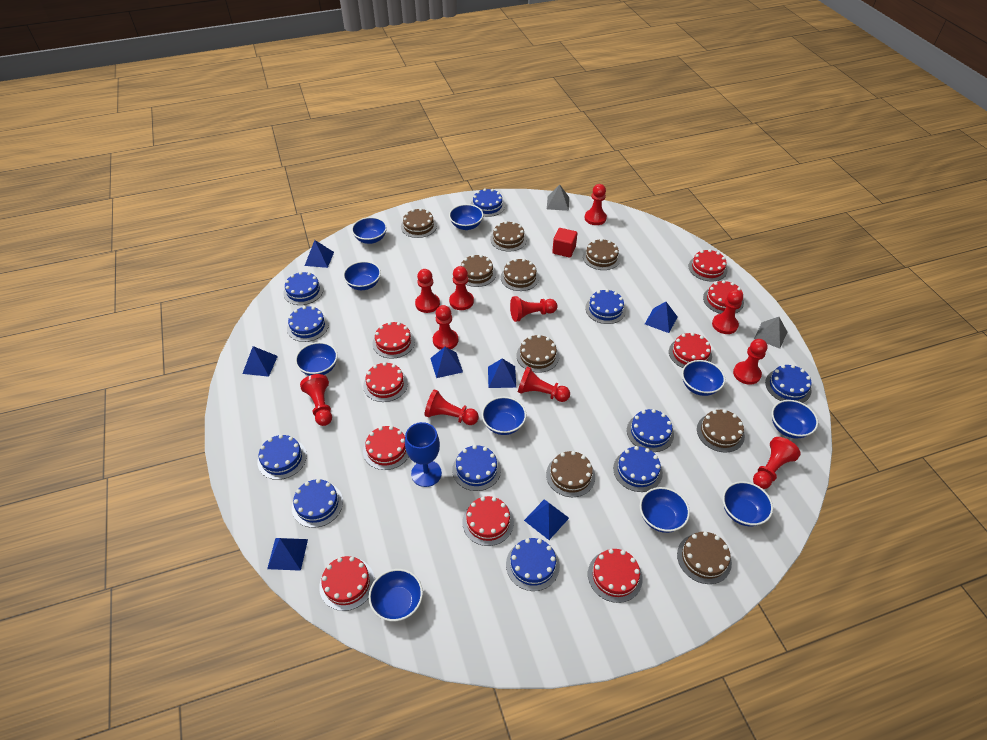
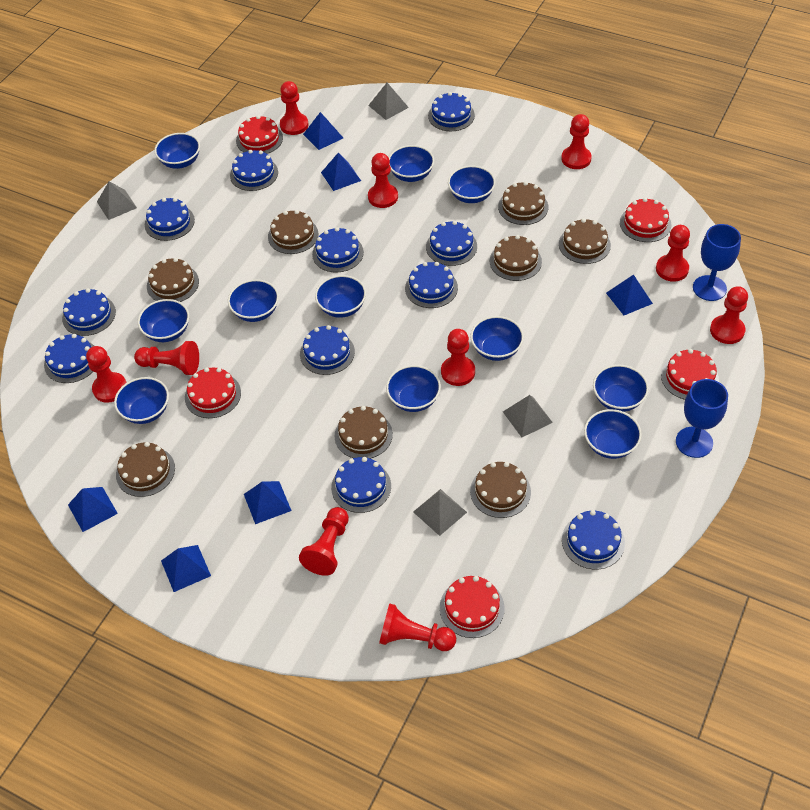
blue bowl: 10 -> 11
blue goblet: 1 -> 2
blue pyramid: 7 -> 6
brown cake: 9 -> 8
grey pyramid: 2 -> 4
red cake: 9 -> 5
red cube: 1 -> 0
red pawn: 11 -> 10

